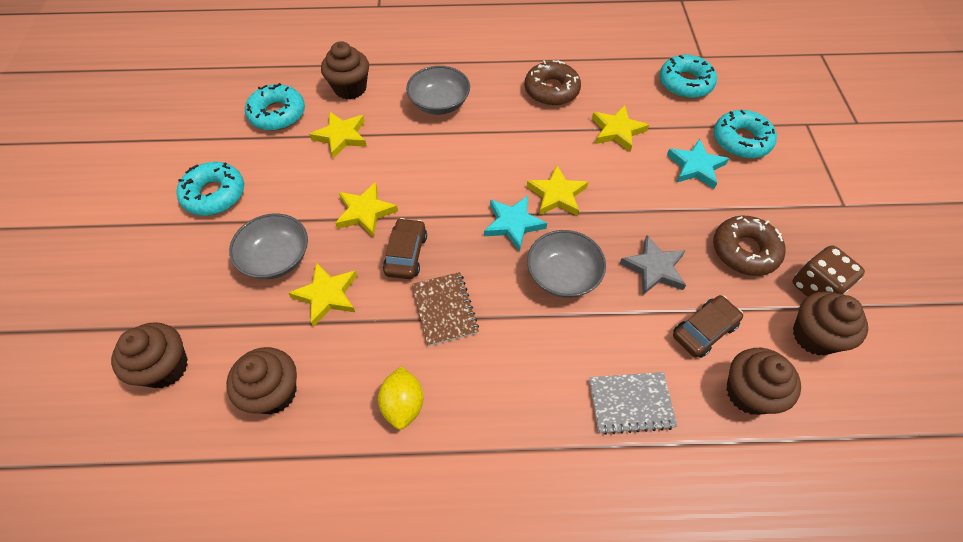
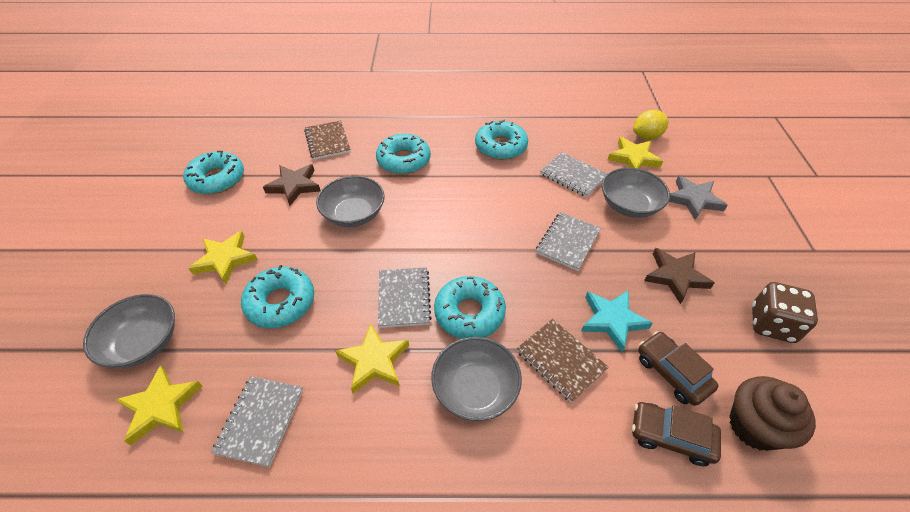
brown cupcake: 5 -> 1
brown donut: 2 -> 0
brown notebook: 1 -> 2
brown star: 0 -> 2
grey bowl: 3 -> 4
grey notebook: 1 -> 4
turquoise donut: 4 -> 5
turquoise star: 2 -> 1
yellow star: 5 -> 4

